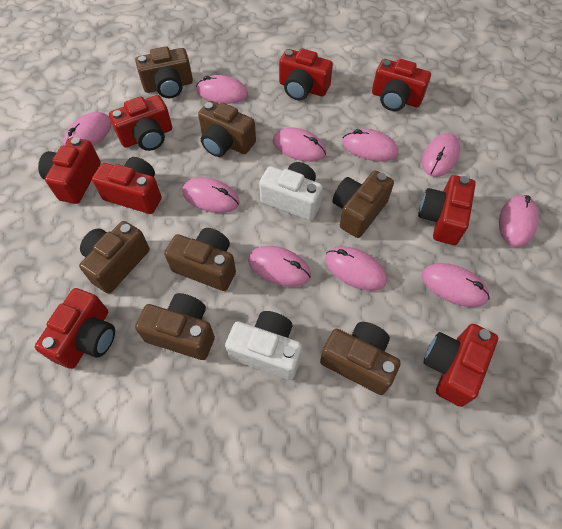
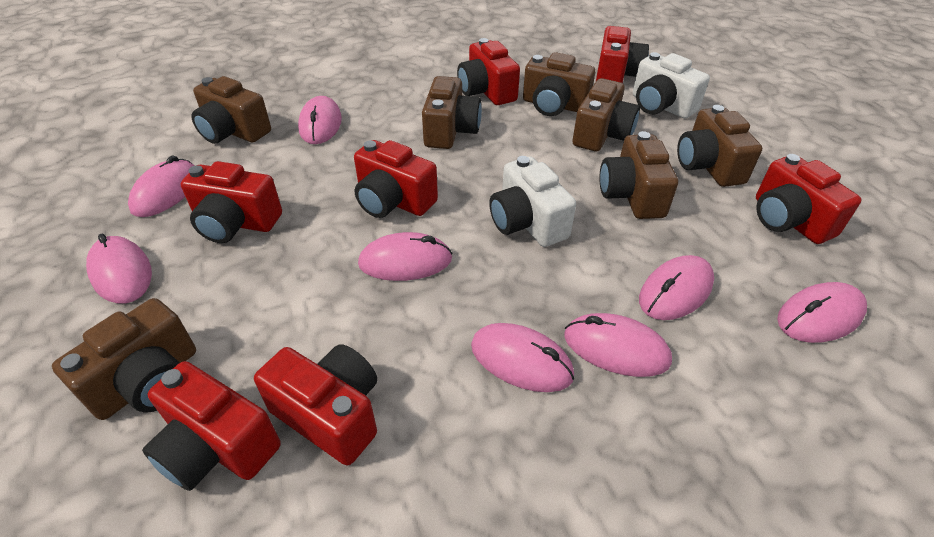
pink mouse: 10 -> 8
red camera: 8 -> 7

